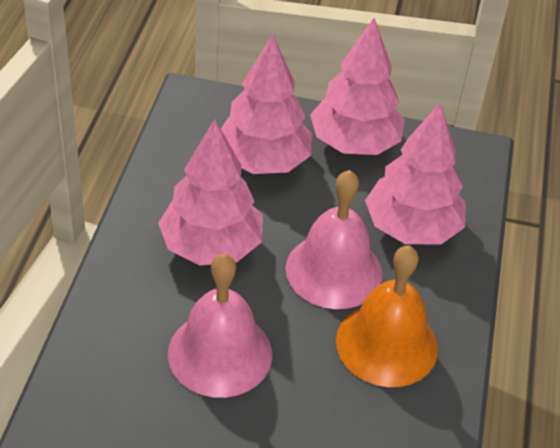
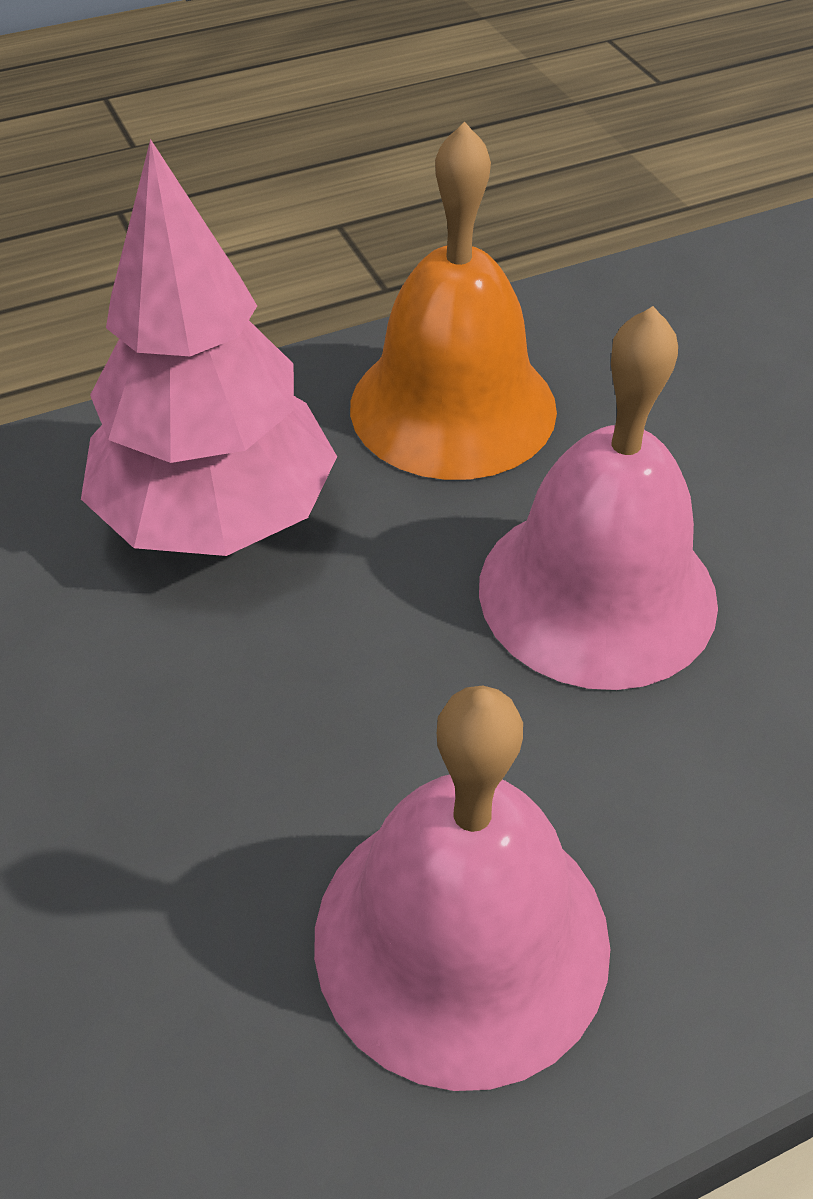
pink tree: 4 -> 1

